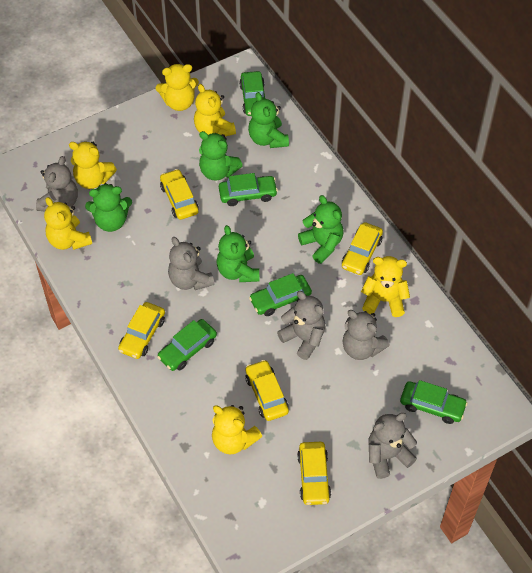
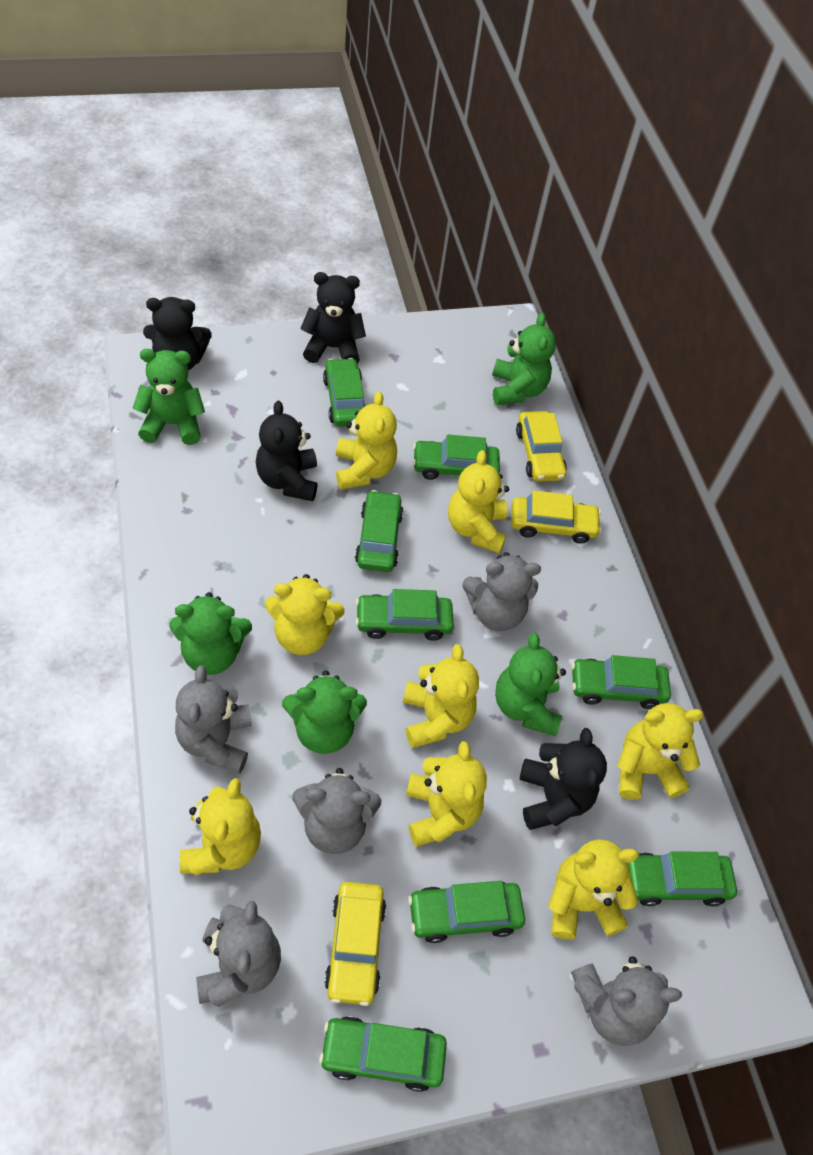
black teddy bear: 0 -> 4
green car: 5 -> 8
yellow car: 5 -> 3
yellow teddy bear: 6 -> 8

